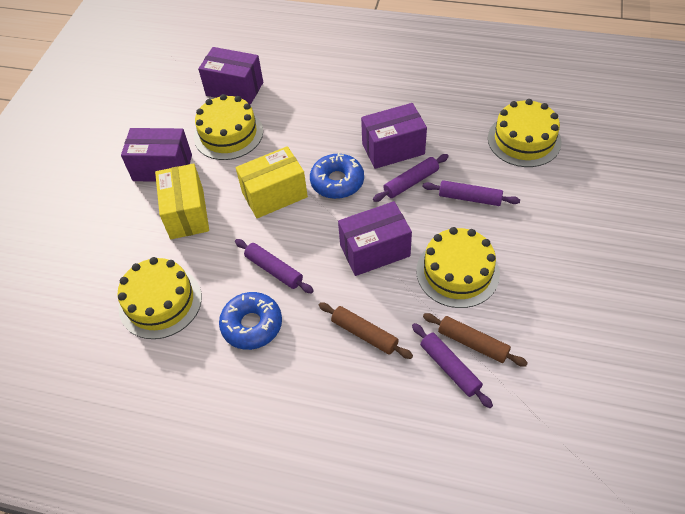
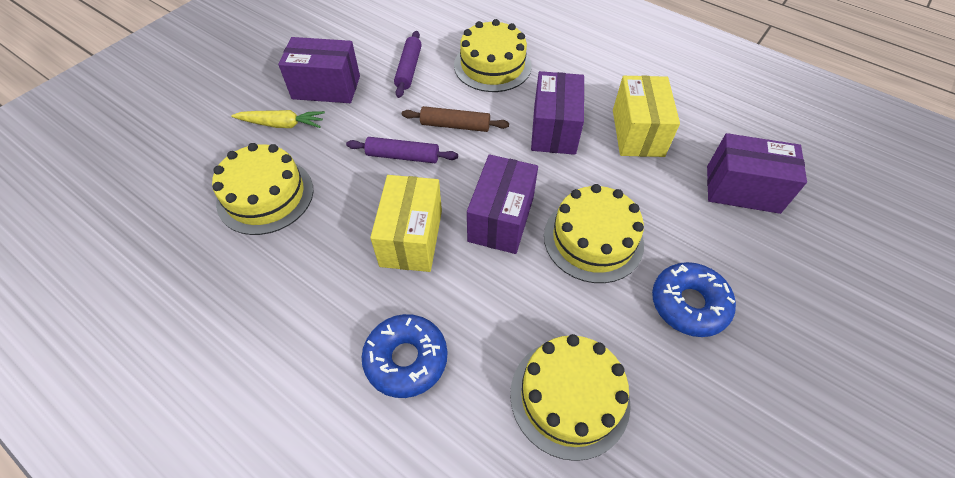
brown rolling pin: 2 -> 1
purple rolling pin: 4 -> 2
yellow carrot: 0 -> 1

